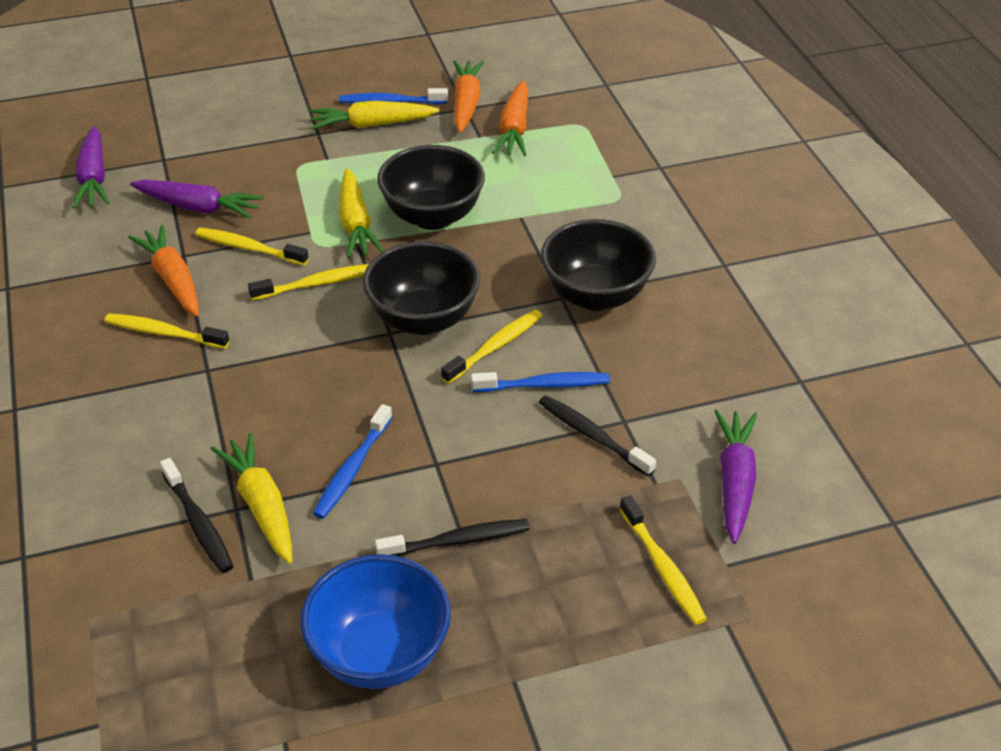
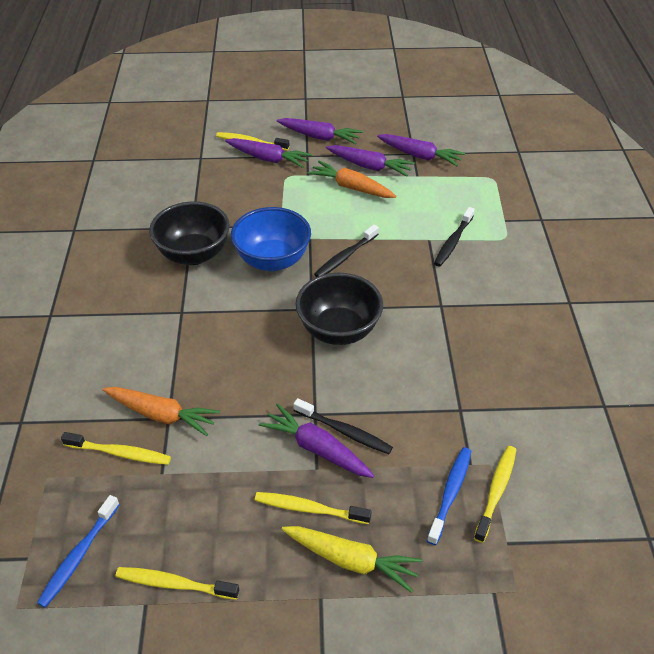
black bowl: 3 -> 2
blue toothbrush: 3 -> 2
orange carrot: 3 -> 2
purple carrot: 3 -> 5
yellow carrot: 3 -> 1

